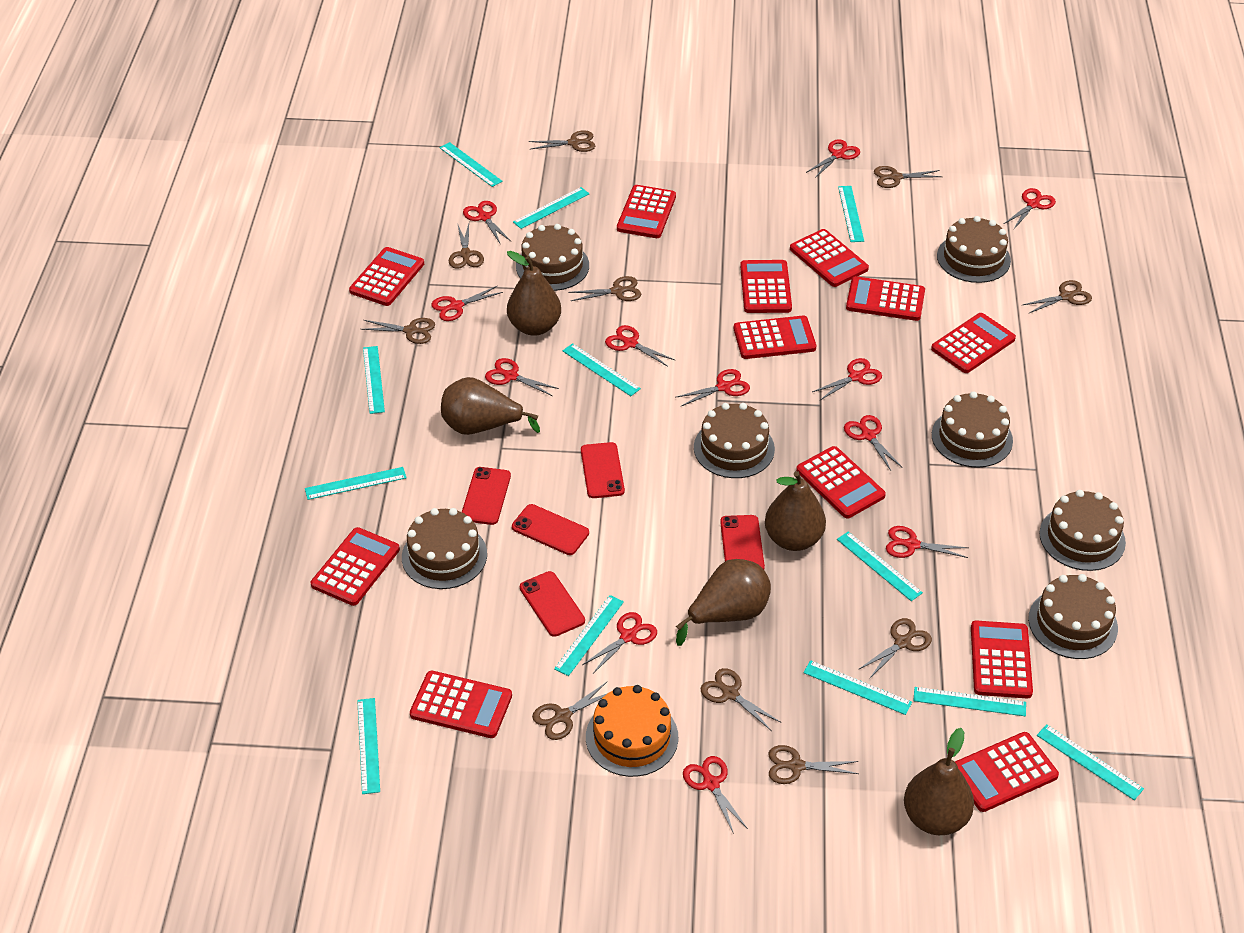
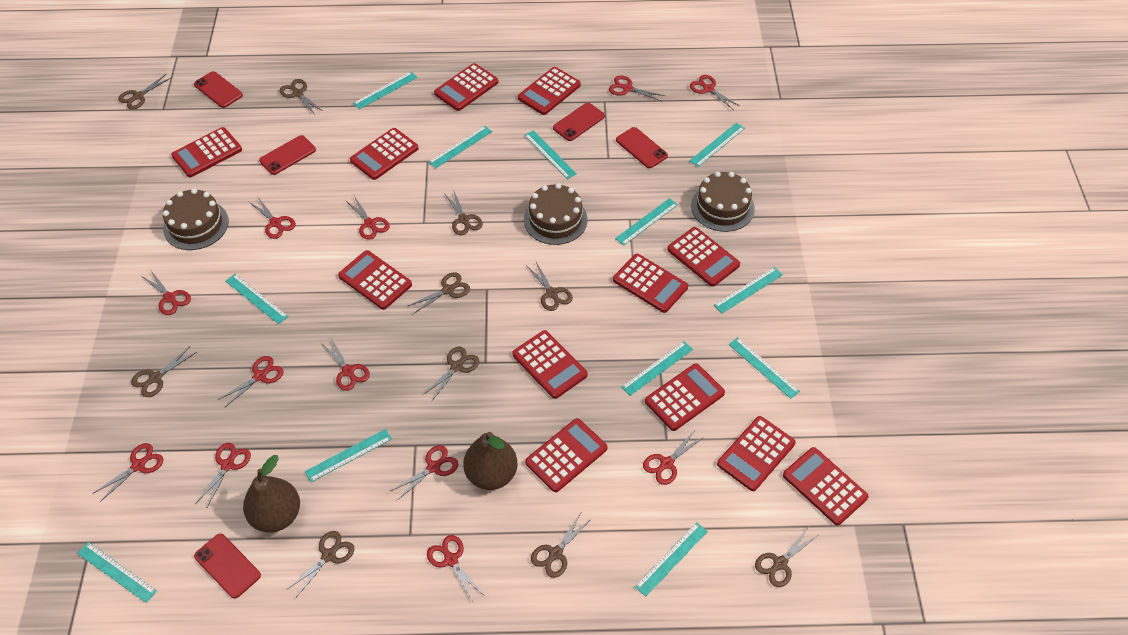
brown cake: 7 -> 3
brown pear: 5 -> 2
orange cake: 1 -> 0

